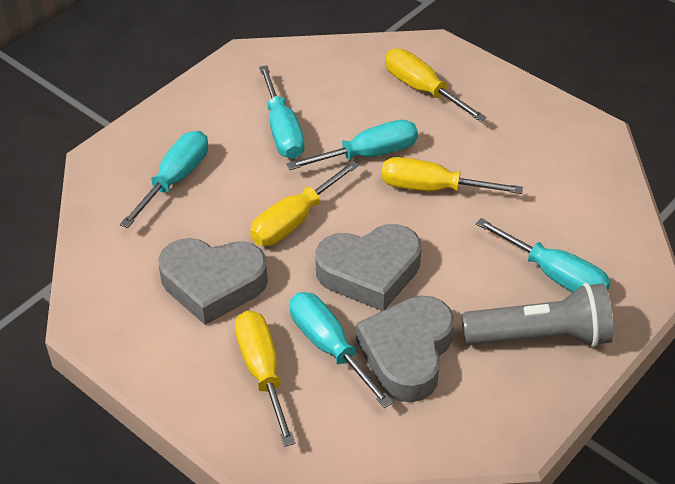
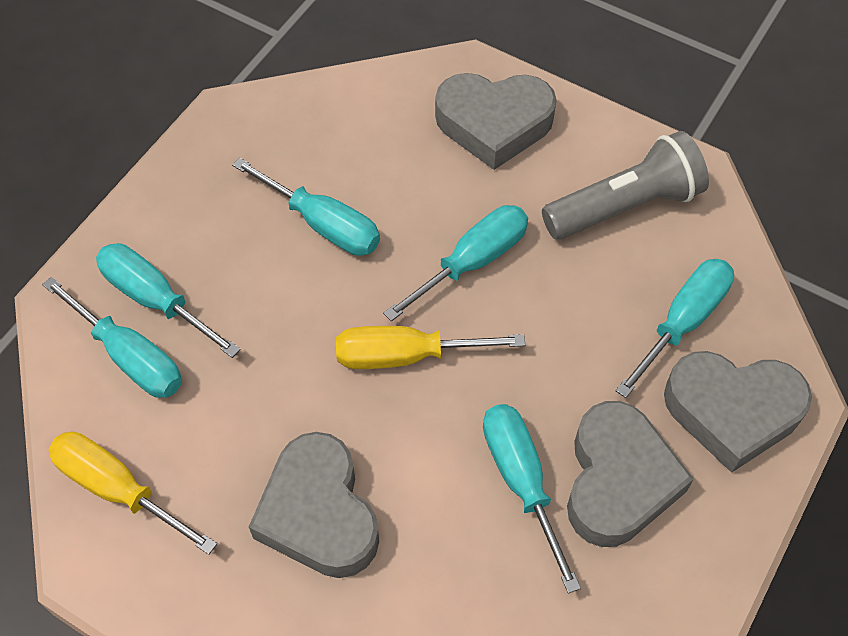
grey heart: 3 -> 4
turquoise screwdriver: 5 -> 6
yellow screwdriver: 4 -> 2

